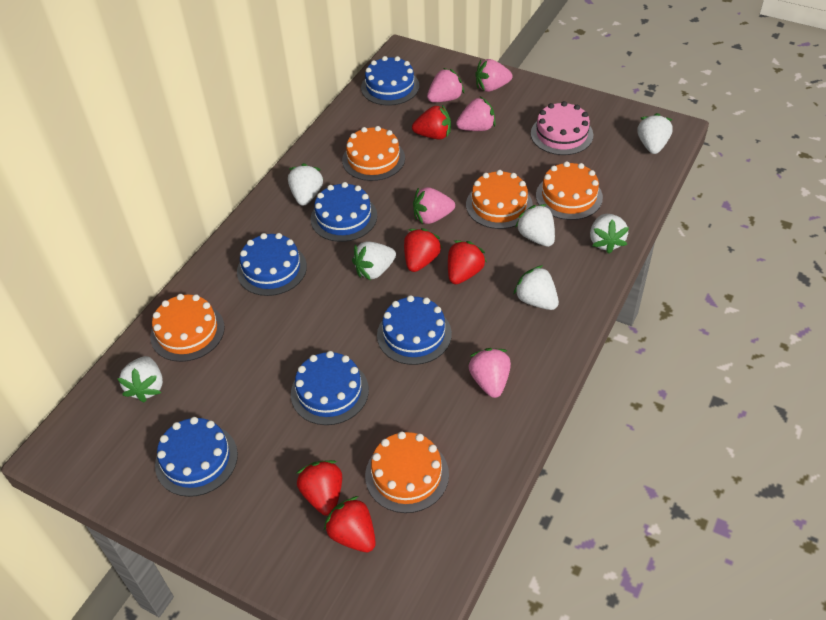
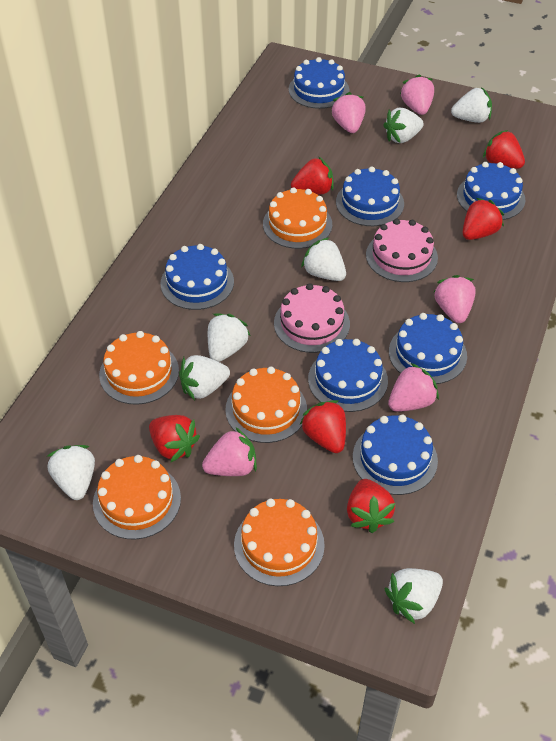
blue cake: 6 -> 7
pink cake: 1 -> 2
red strawberry: 5 -> 6

